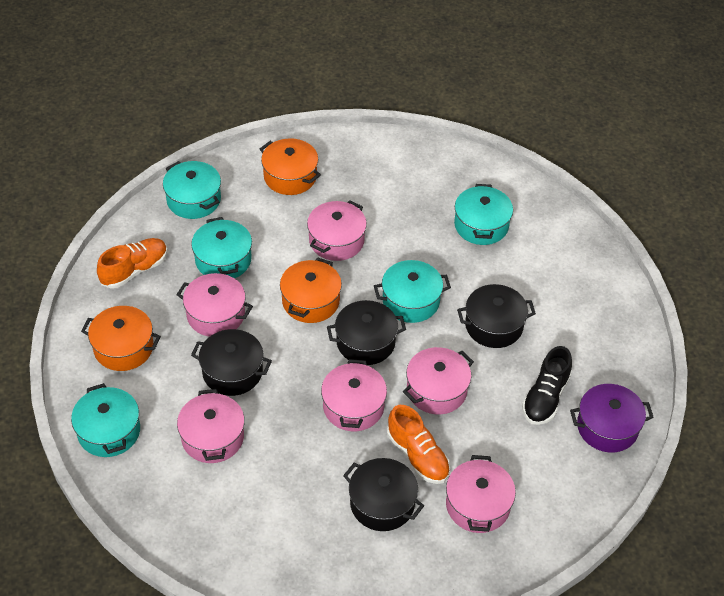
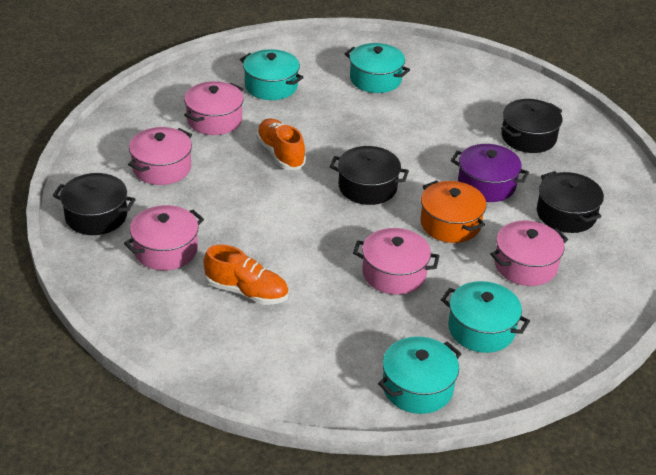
black shoe: 1 -> 0
orange pot: 3 -> 1
pink pot: 6 -> 5
turquoise pot: 5 -> 4

